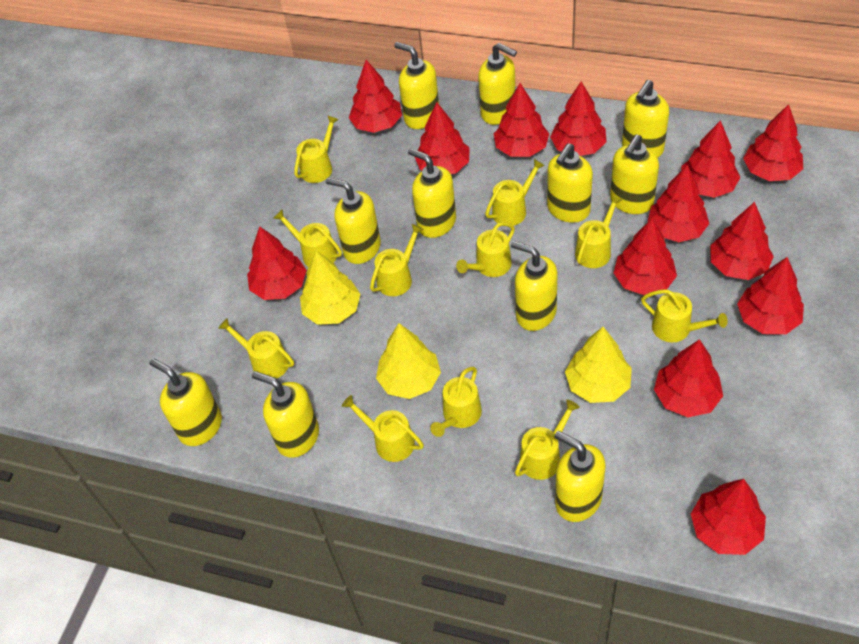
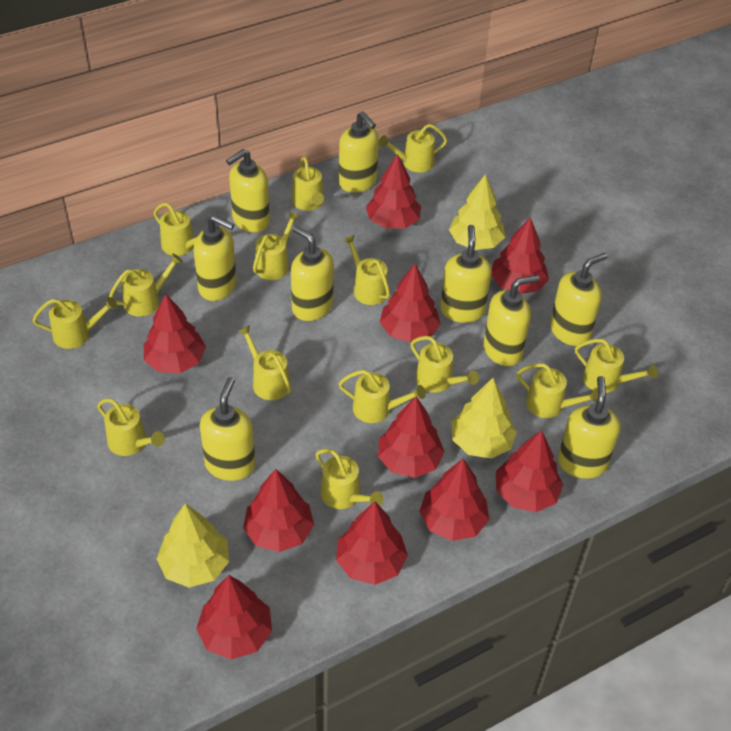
red tree: 13 -> 10
yellow soap dispenser: 11 -> 9
yellow watering can: 11 -> 14

